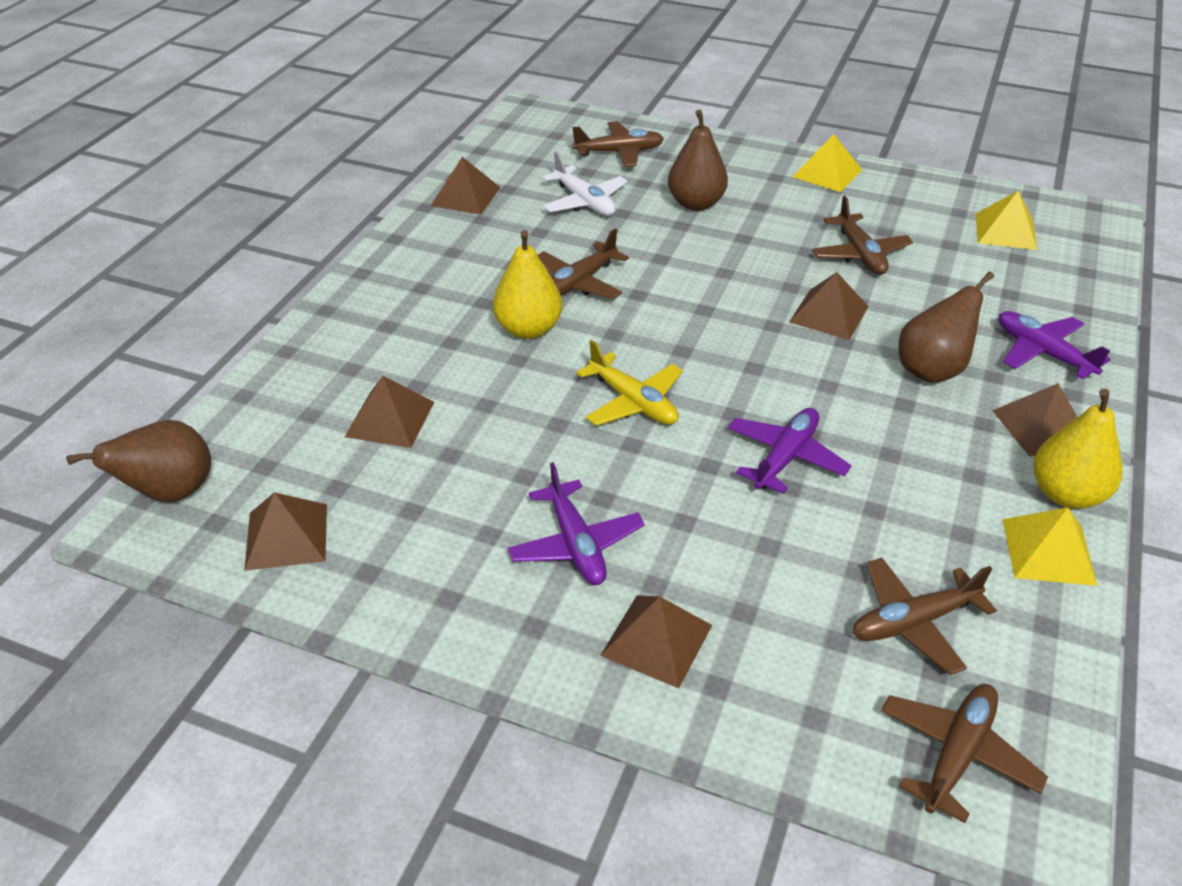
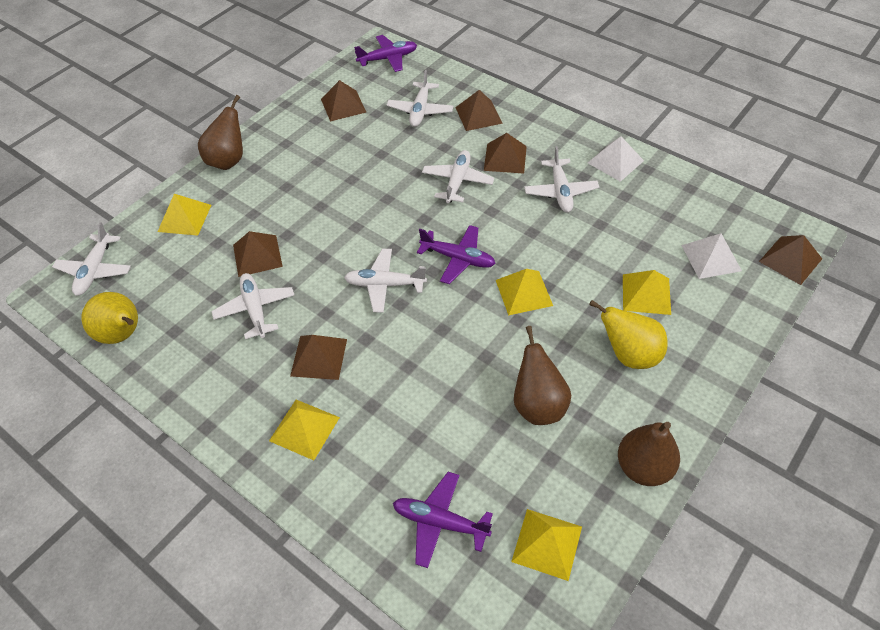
brown plane: 5 -> 0
white plane: 1 -> 6
white pyramid: 0 -> 2
yellow plane: 1 -> 0
yellow pyramid: 3 -> 5

